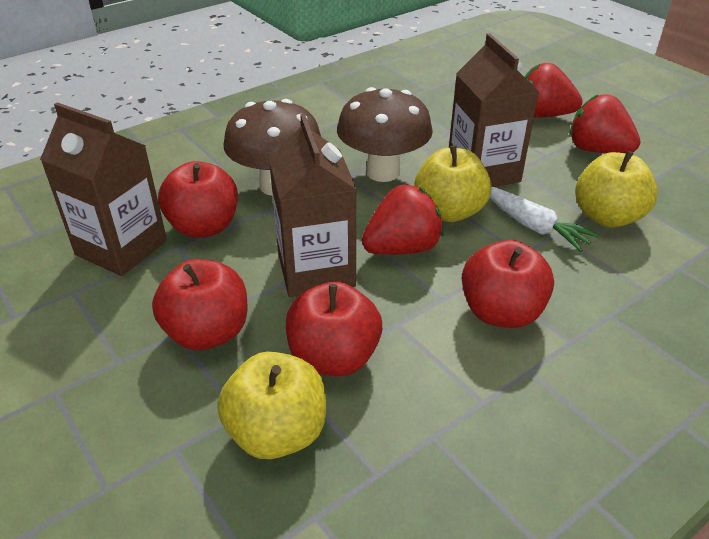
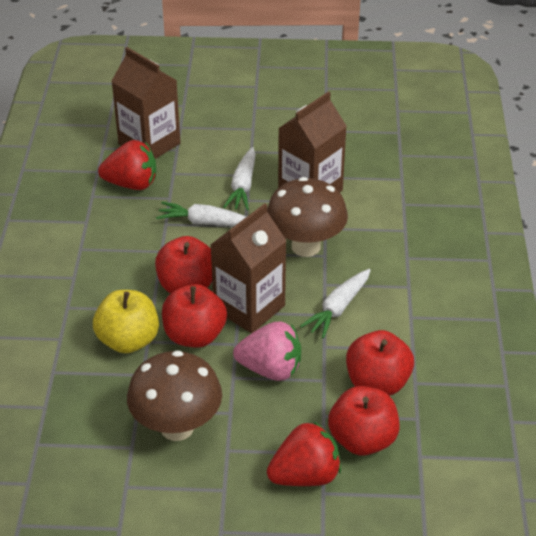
pink strawberry: 0 -> 1
red strawberry: 3 -> 2
white carrot: 1 -> 3
yellow apple: 3 -> 1

